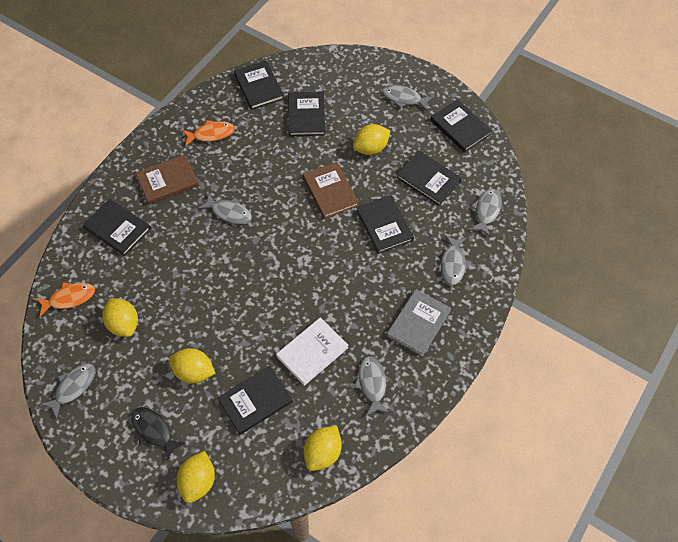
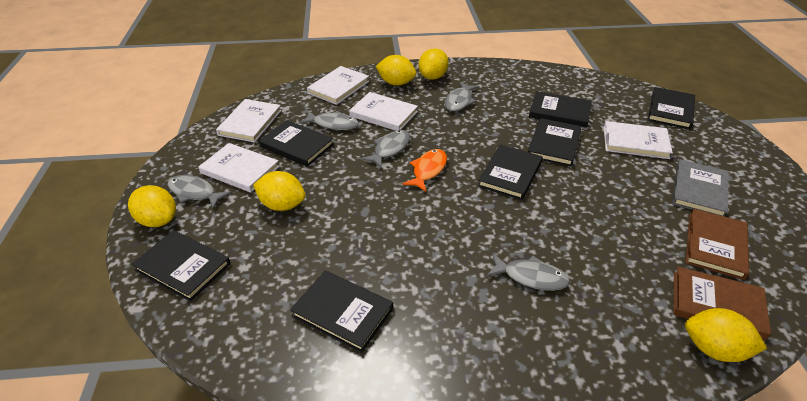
black fish: 1 -> 0
grey fish: 6 -> 5
orange fish: 2 -> 1
white book: 1 -> 5

